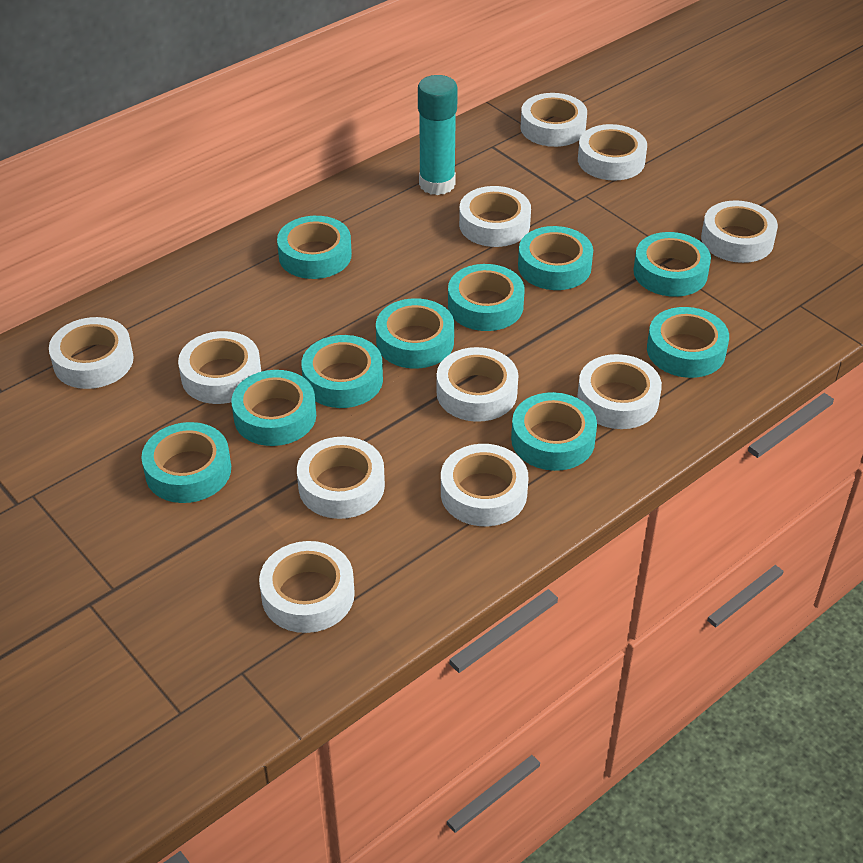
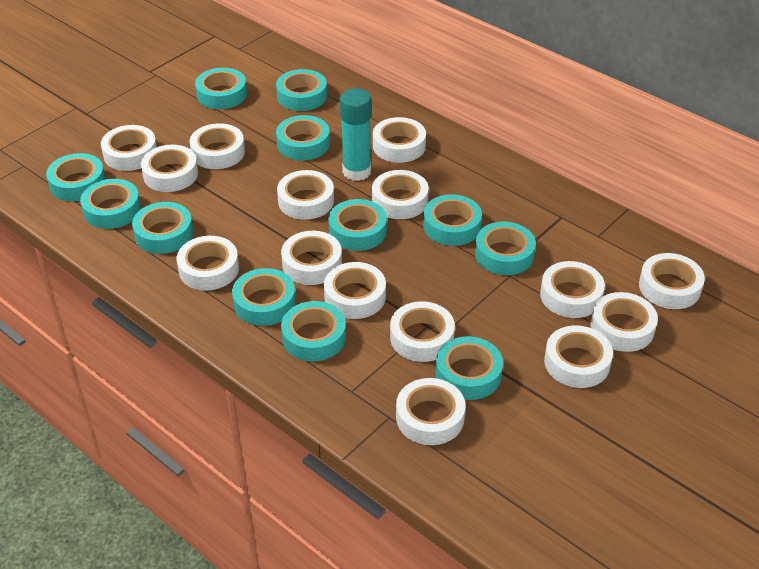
turquoise tape: 10 -> 12
white tape: 11 -> 15

